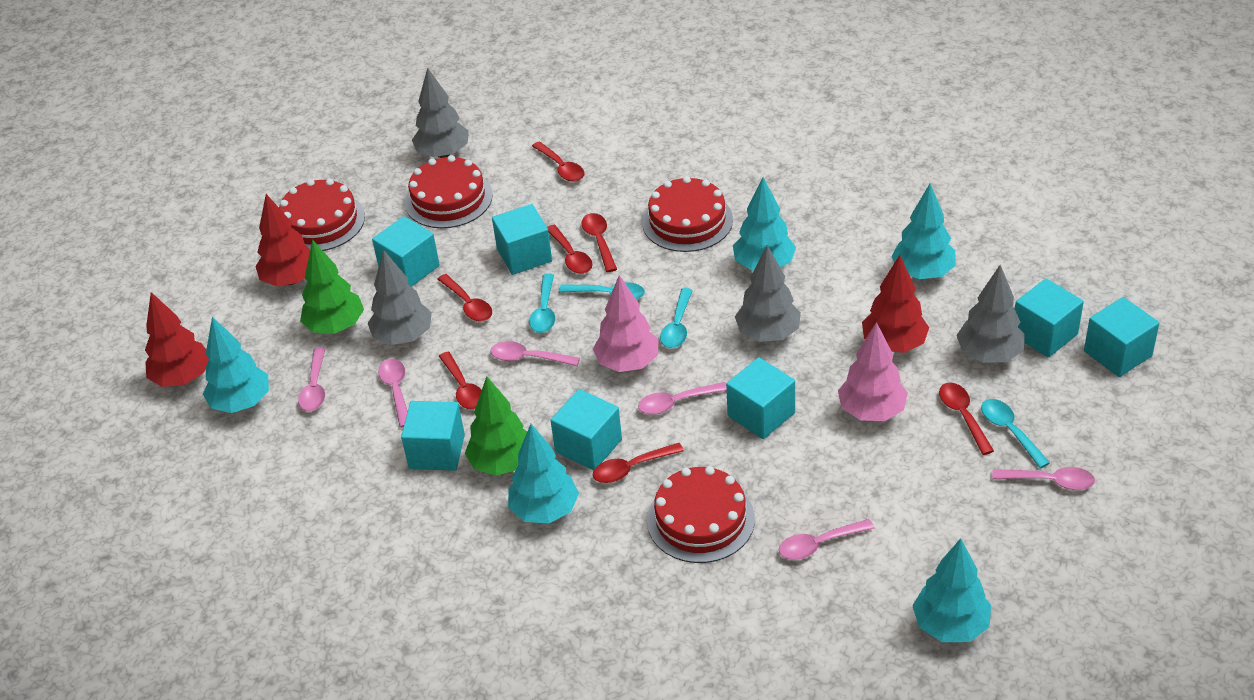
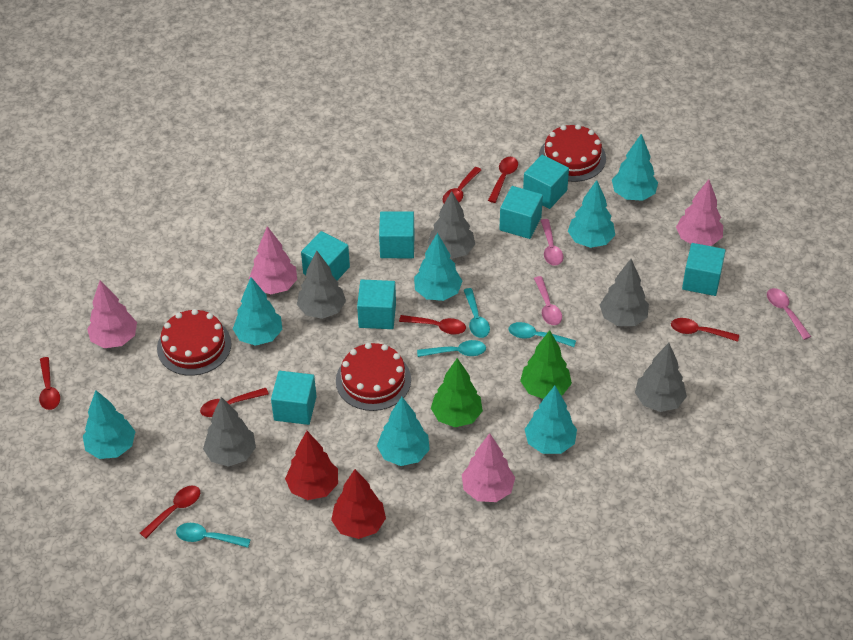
grey tree: 4 -> 5
pink spoon: 6 -> 3
pink tree: 2 -> 4
red cake: 4 -> 3
red tree: 3 -> 2
turquoise tree: 5 -> 7

